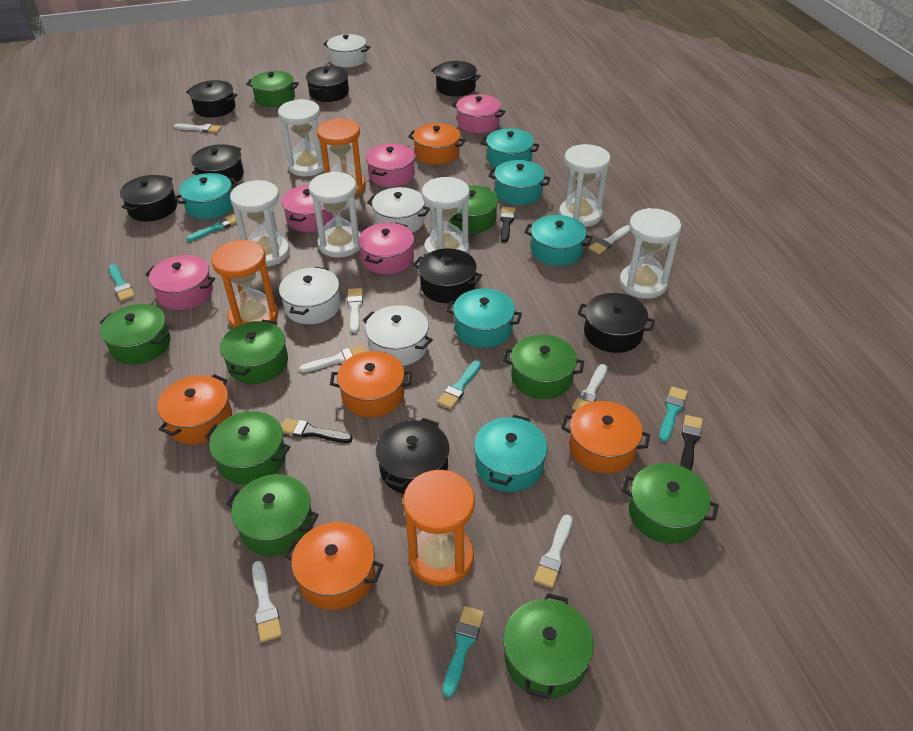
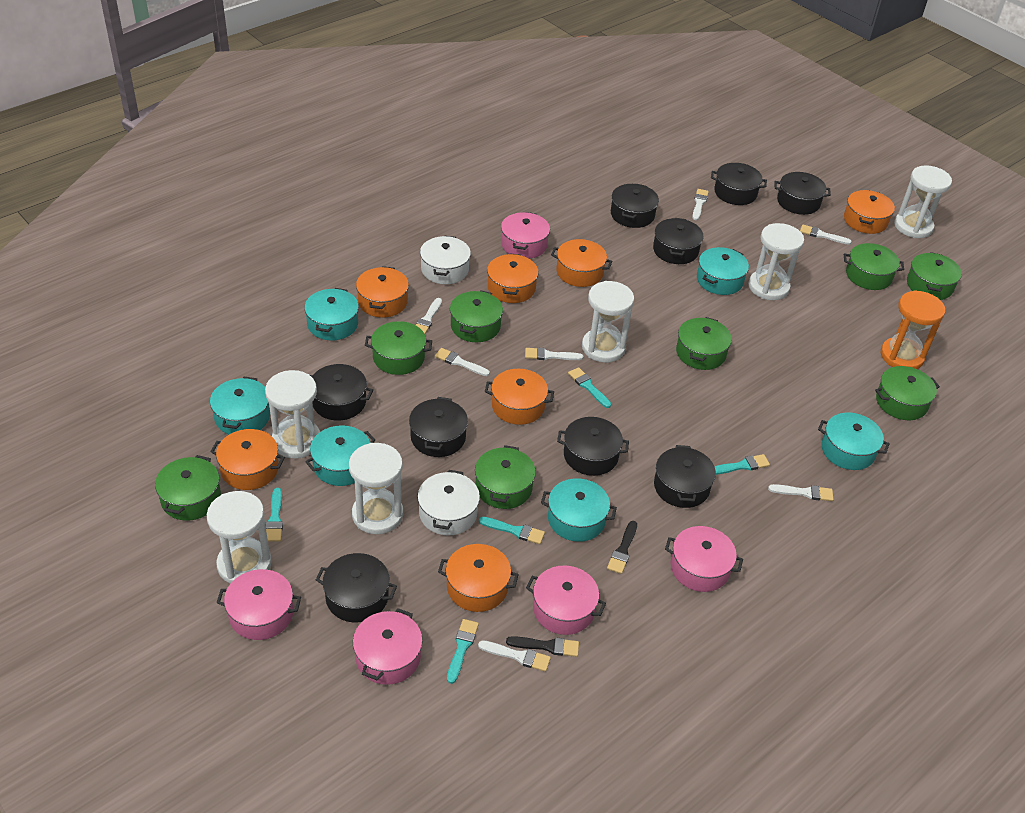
black brush: 3 -> 2
black pot: 8 -> 9
green pot: 9 -> 8
orange hourglass: 3 -> 1
orange pot: 5 -> 7
white pot: 4 -> 2

